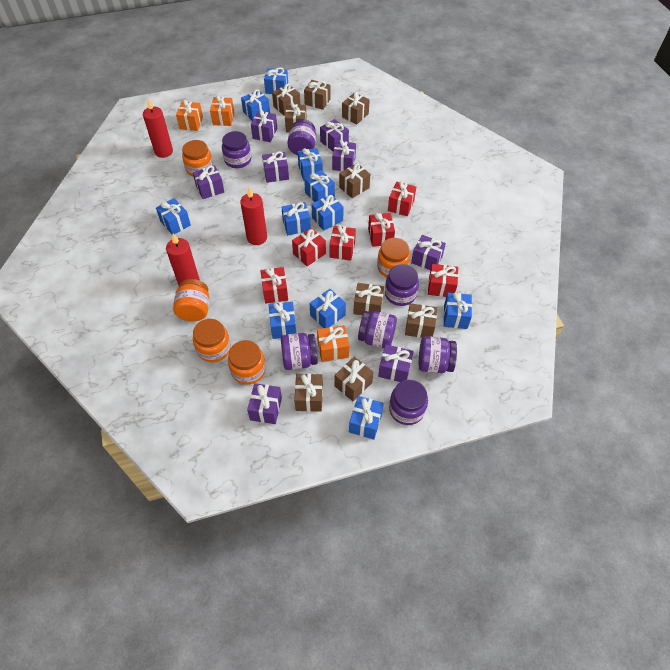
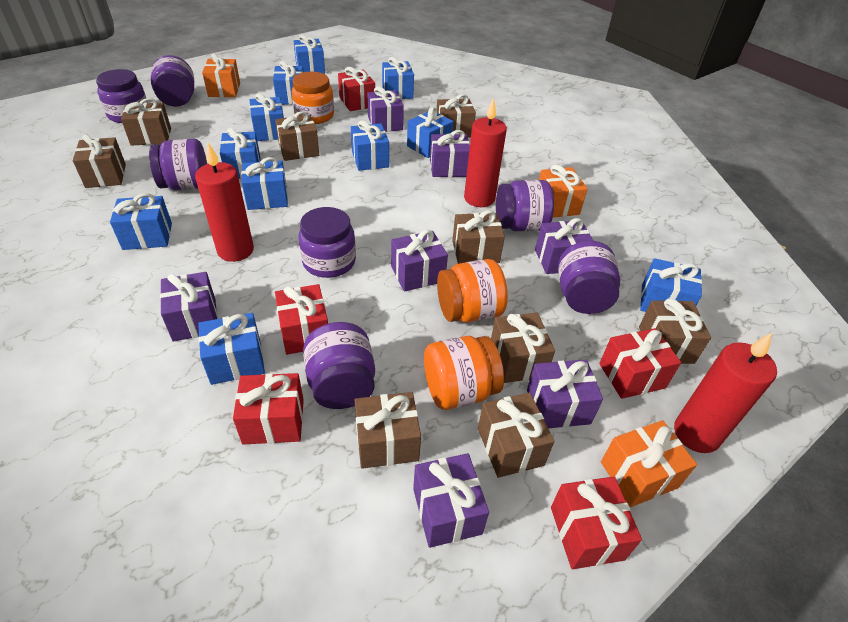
orange jar: 5 -> 3
purple gift: 8 -> 7
red gift: 6 -> 5

